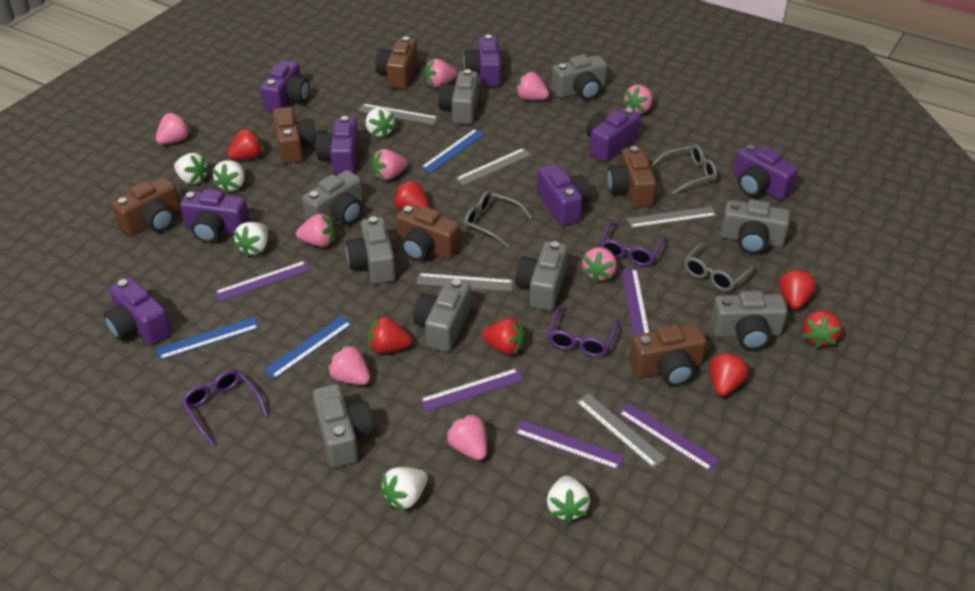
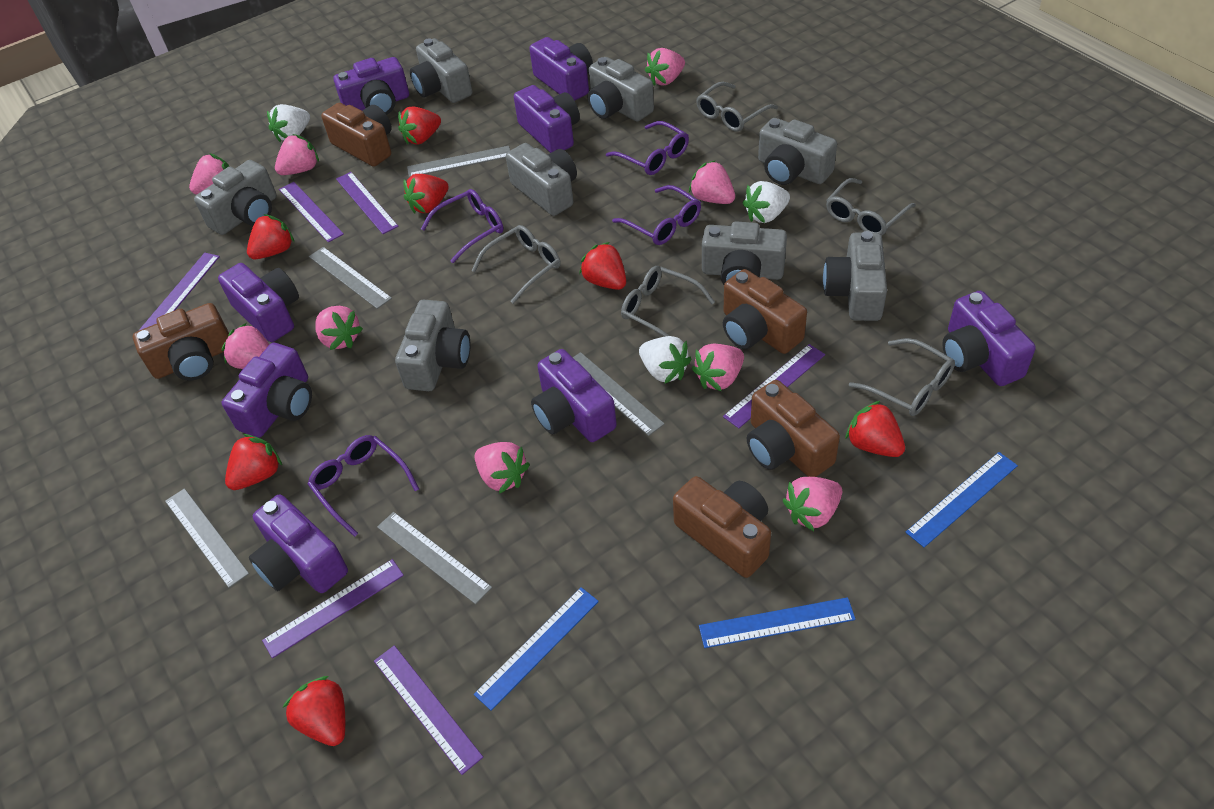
brown camera: 6 -> 5
grey camera: 9 -> 8
grey glasses: 3 -> 5
purple glasses: 3 -> 4
purple ruler: 5 -> 6
white strawberry: 6 -> 3

